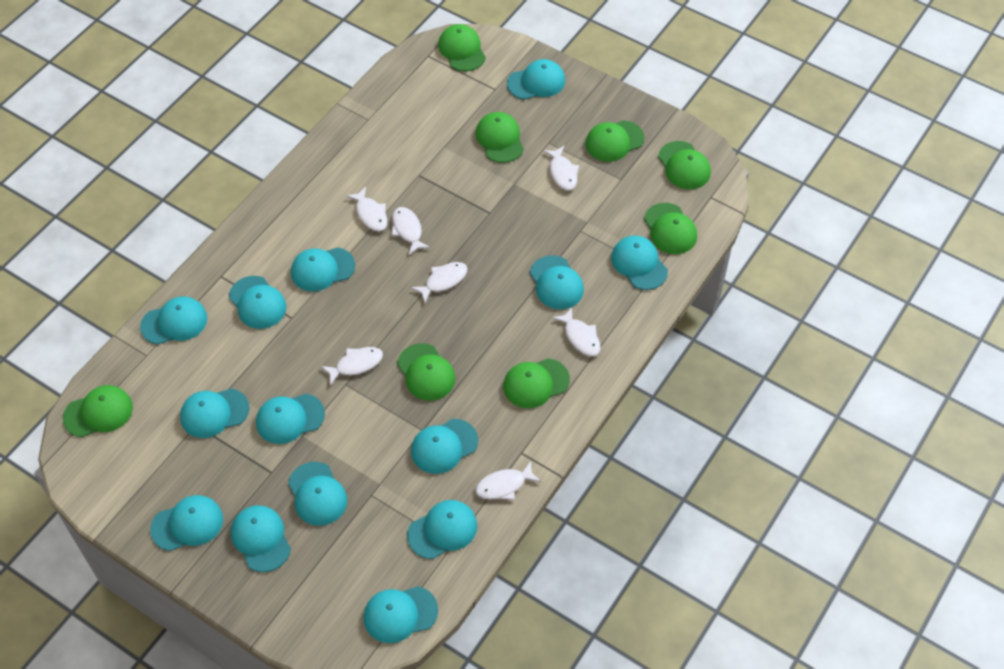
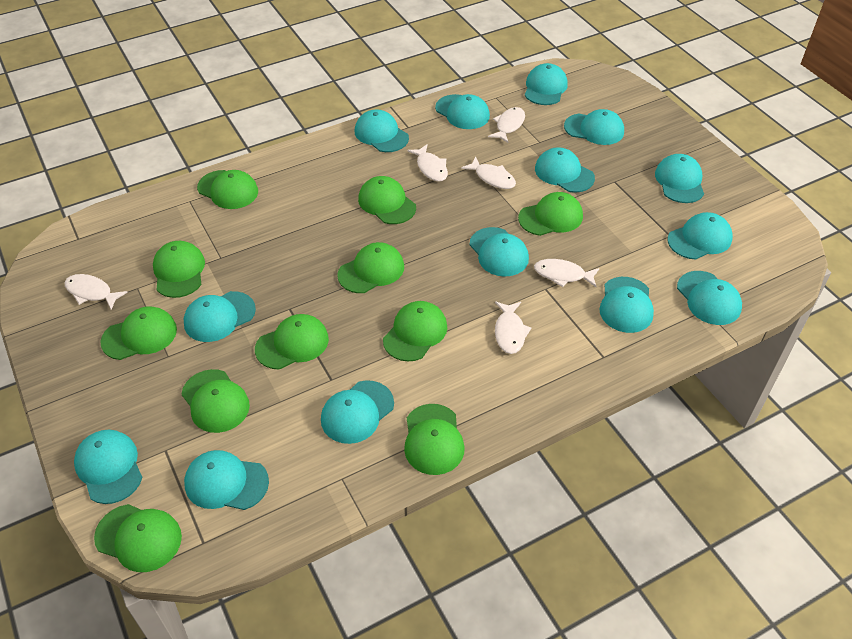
green cap: 8 -> 11
white fish: 7 -> 6

